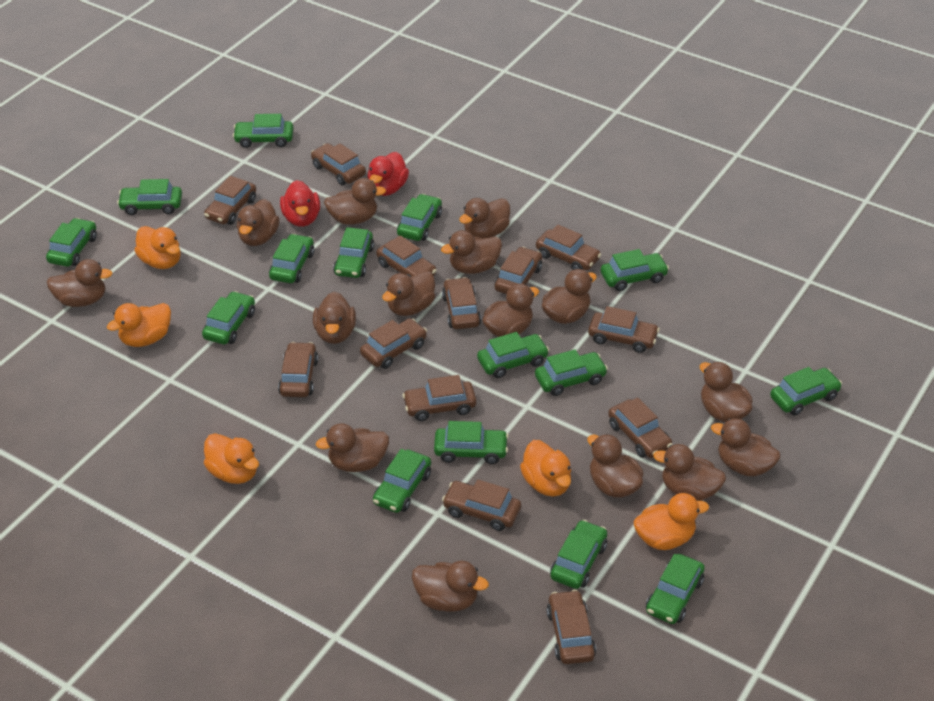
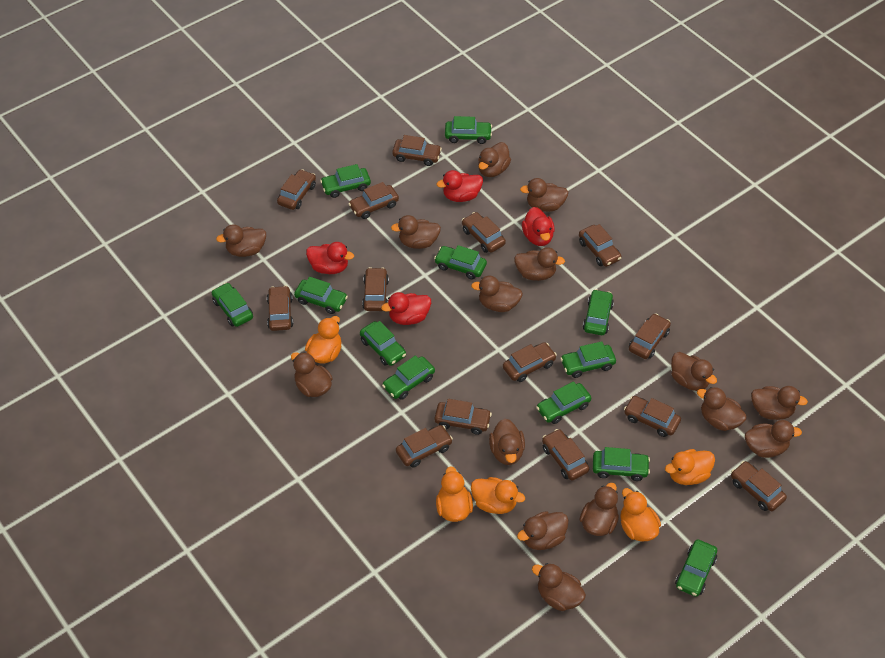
brown car: 13 -> 14
green car: 15 -> 12
red duck: 2 -> 4

